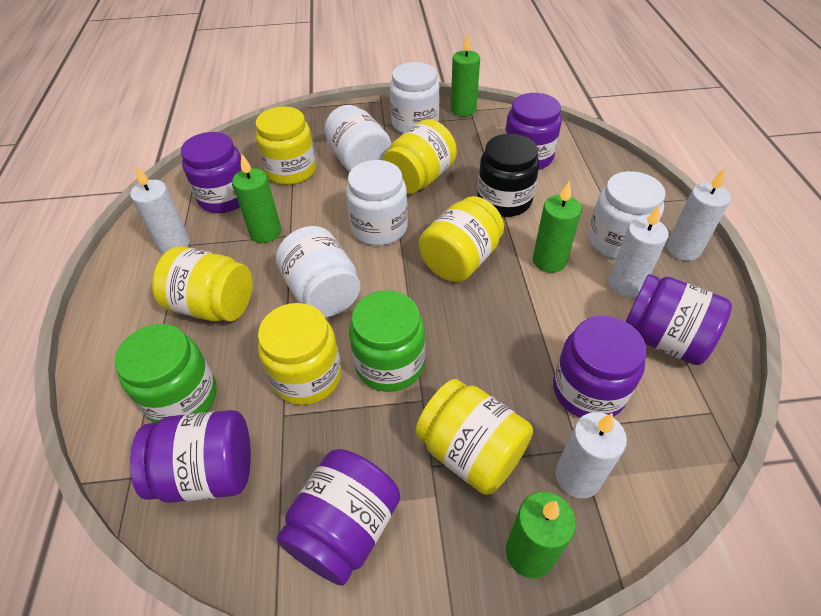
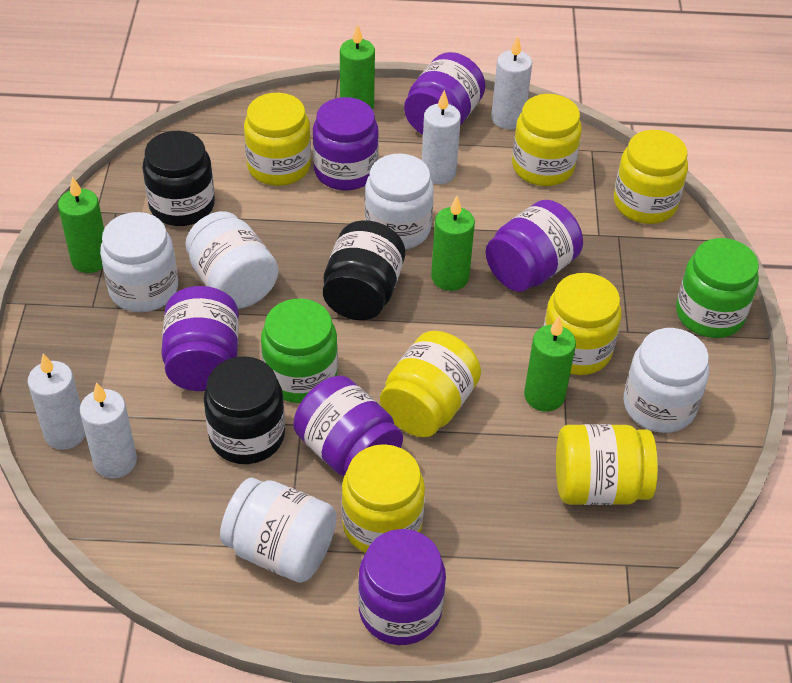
black jar: 1 -> 3
yellow jar: 6 -> 7

